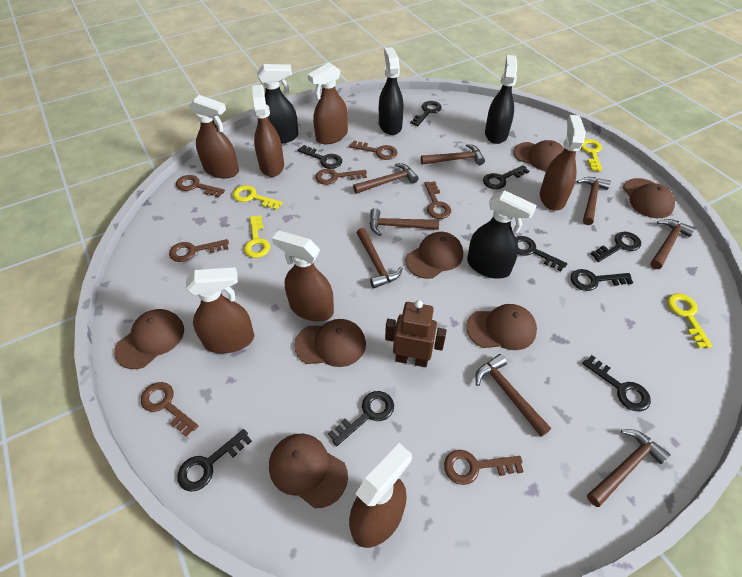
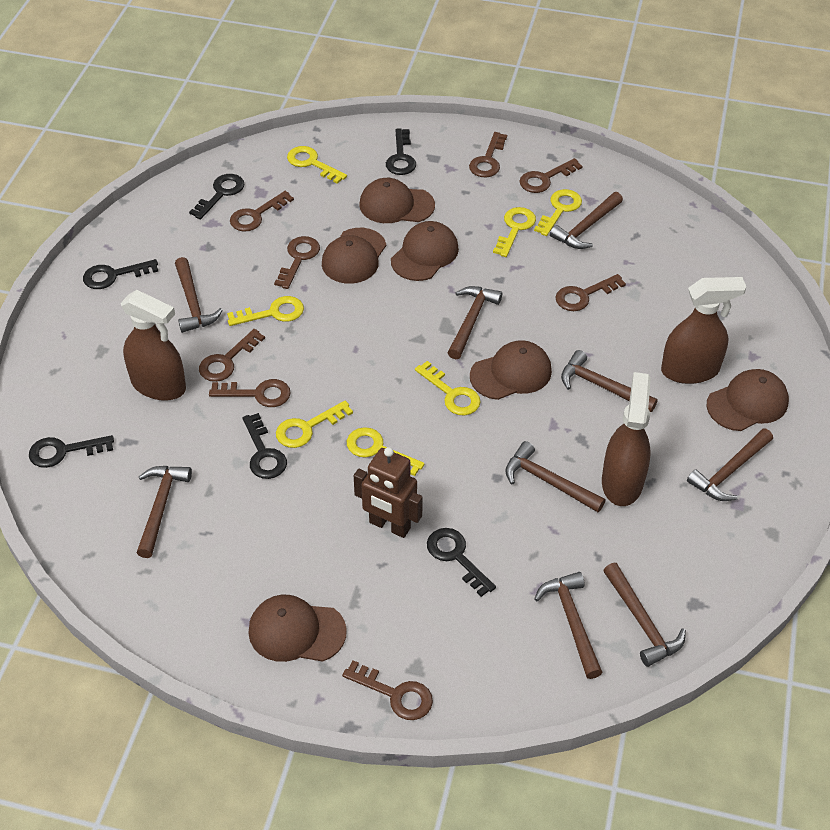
black key: 9 -> 6
black spray bottle: 4 -> 0
brown cap: 7 -> 6
brown hammer: 8 -> 9
brown key: 7 -> 8
brown spray bottle: 7 -> 3
yellow key: 4 -> 7

